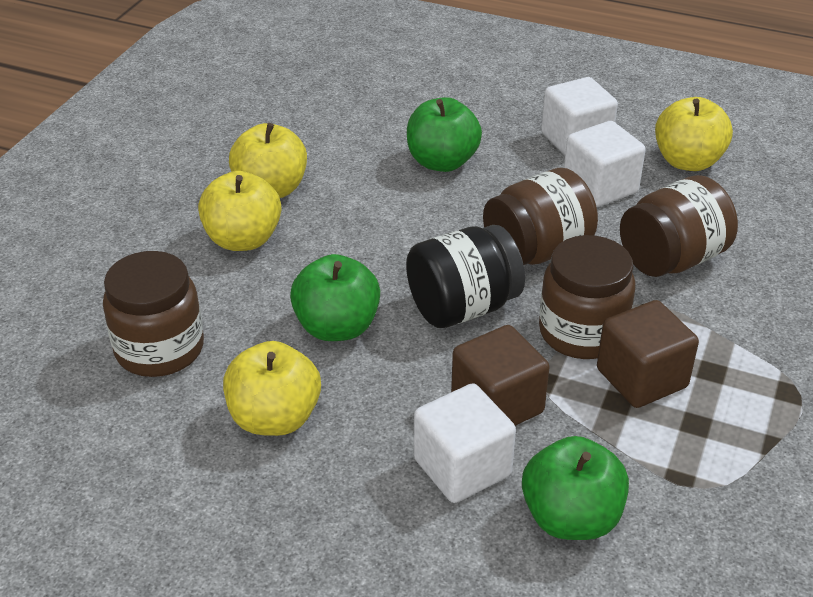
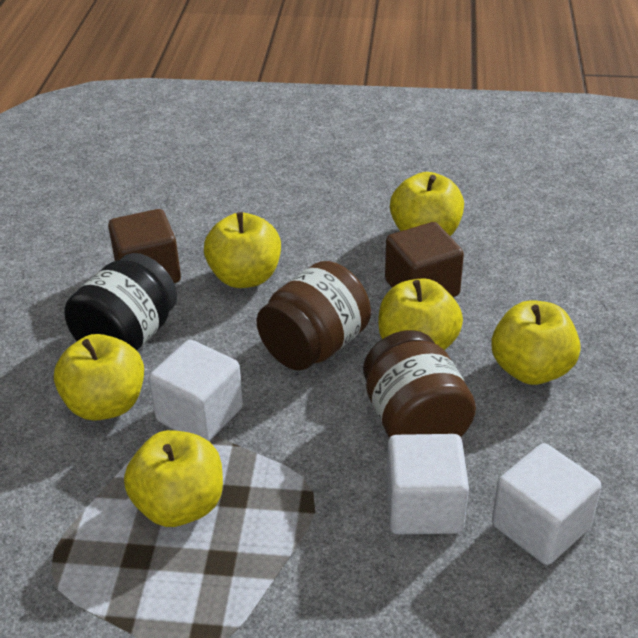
brown jar: 4 -> 2
green apple: 3 -> 0
yellow apple: 4 -> 6

